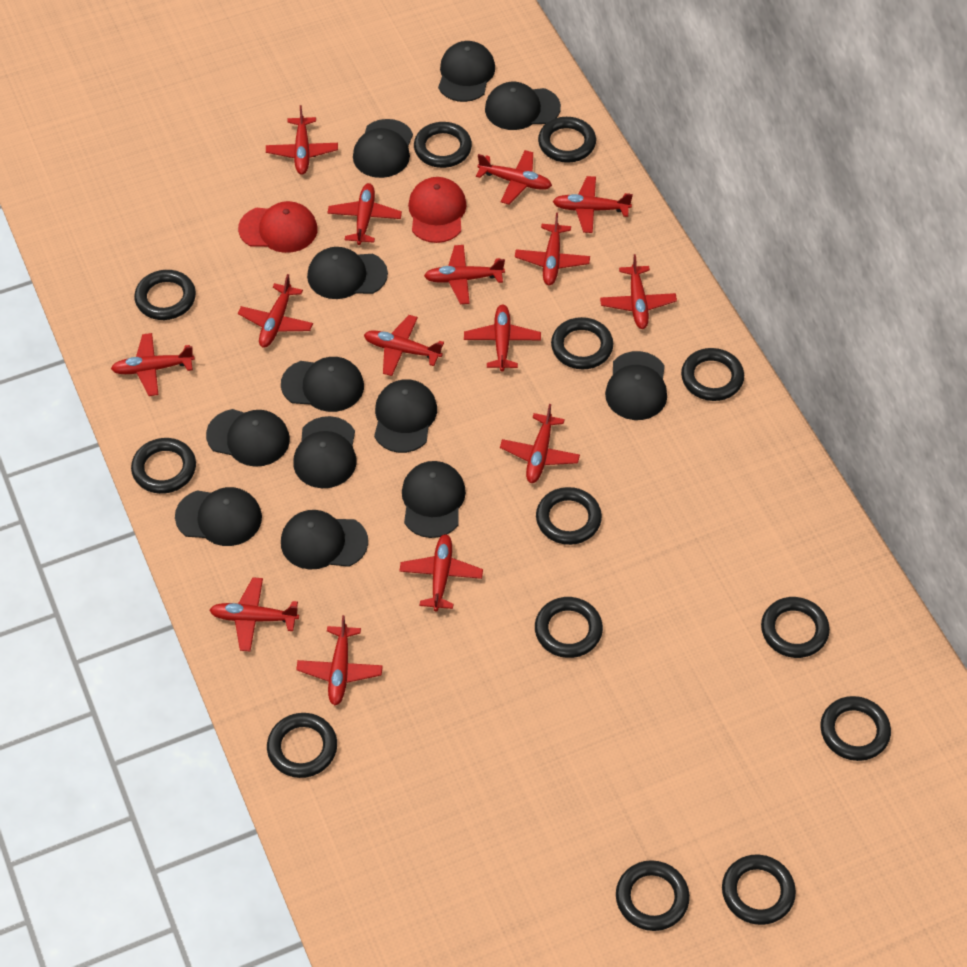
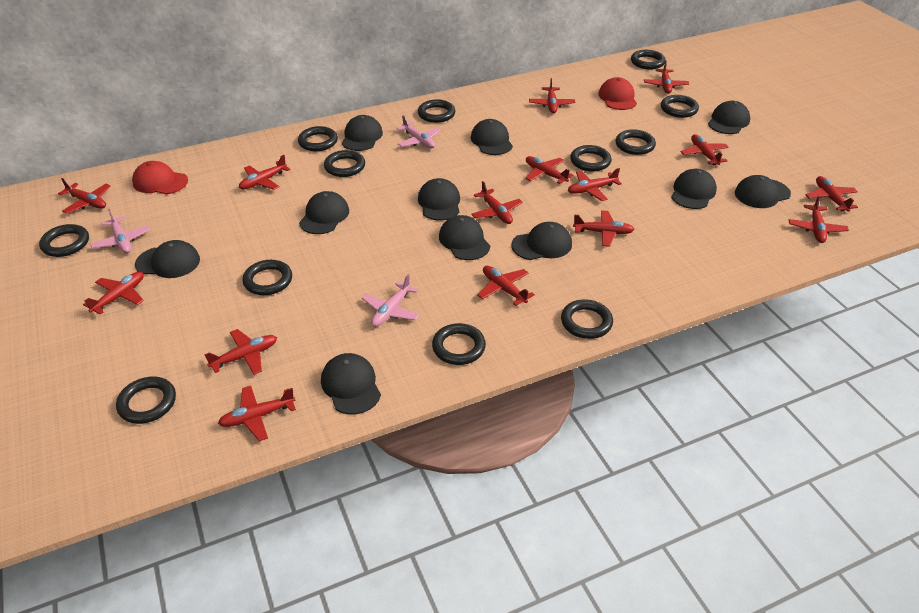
black cap: 12 -> 11
black ring: 13 -> 12
pink plane: 0 -> 3

